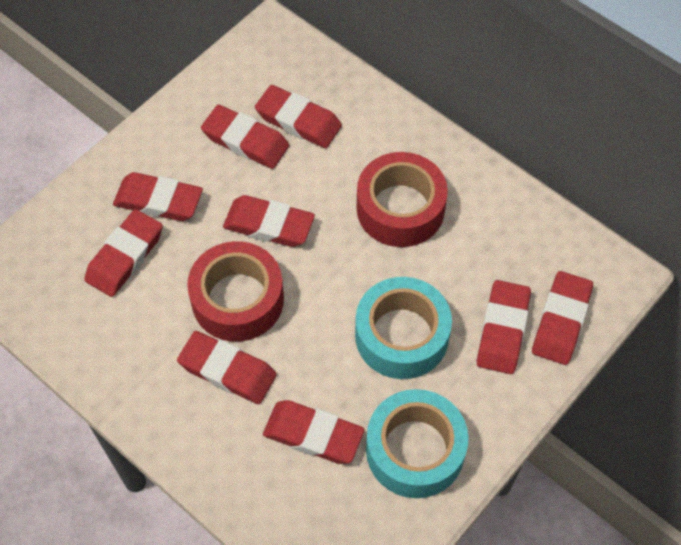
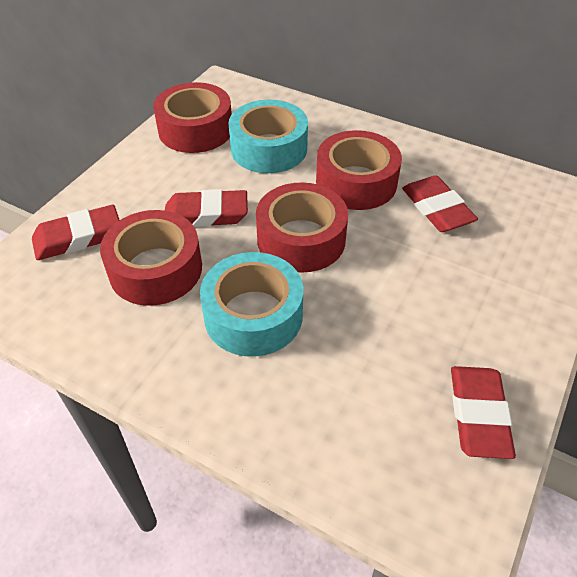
red eraser: 9 -> 4
red tape: 2 -> 4

